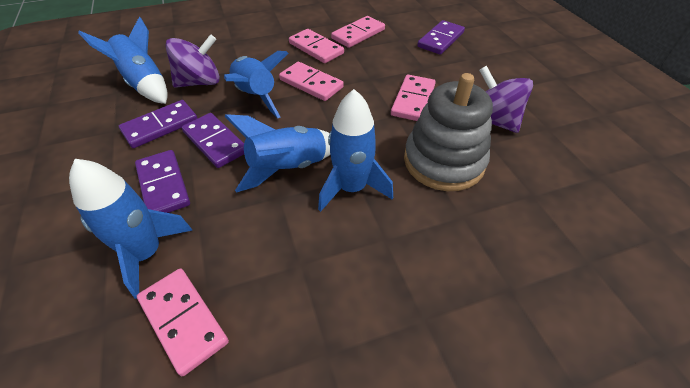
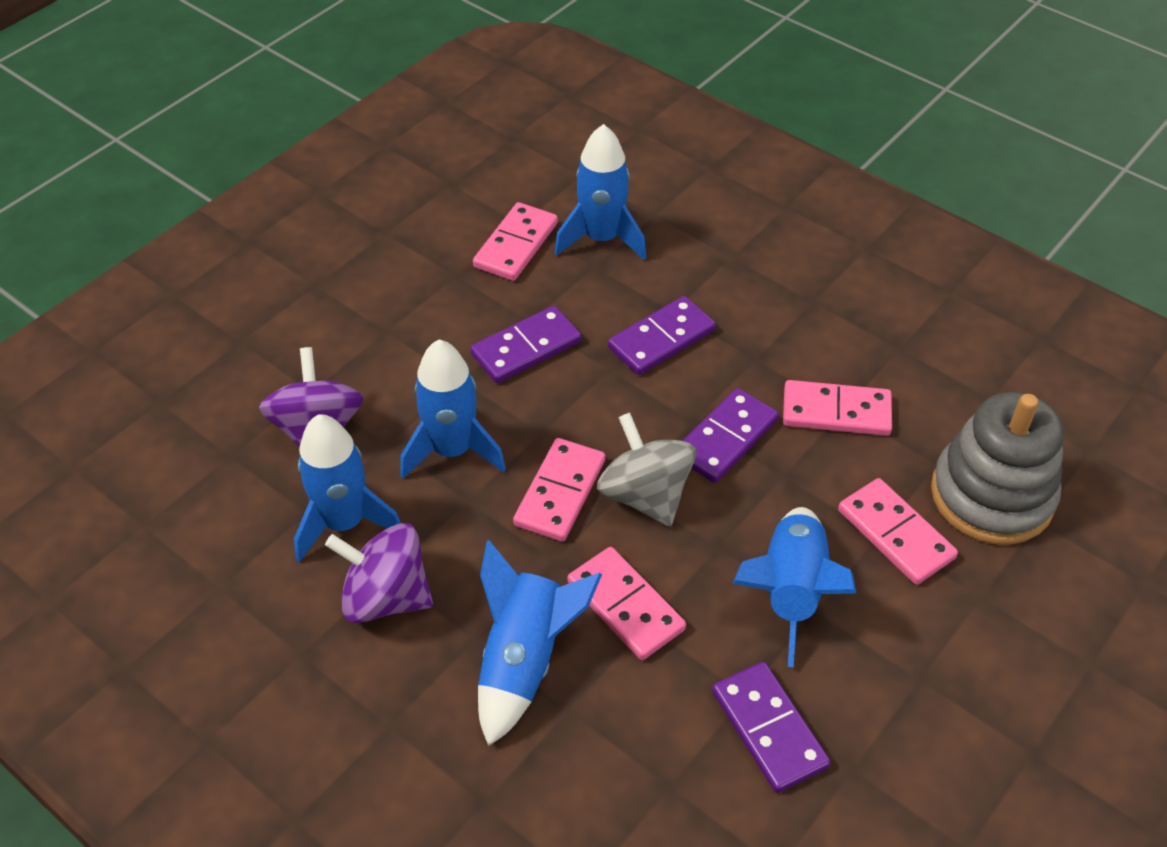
grey spinning top: 0 -> 1

